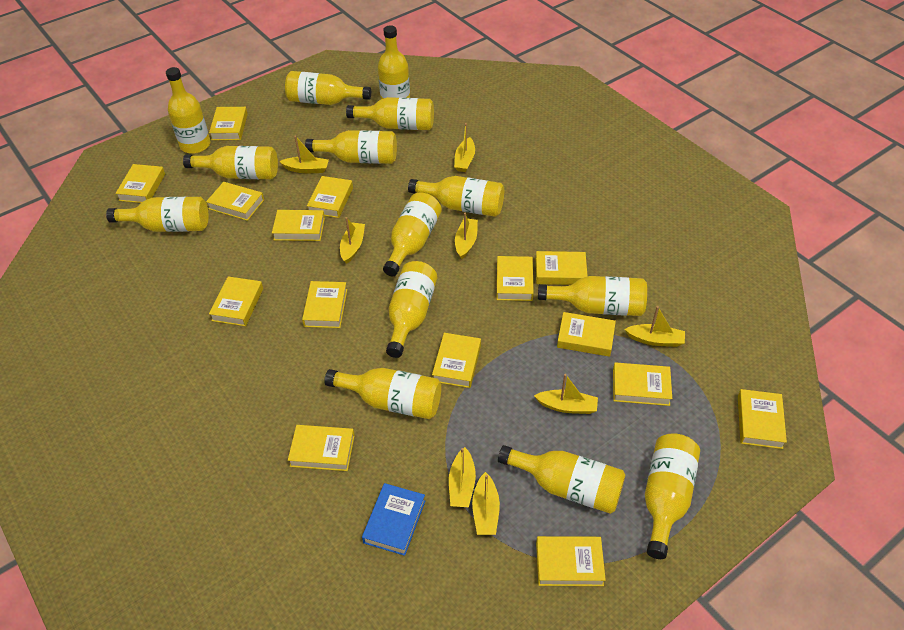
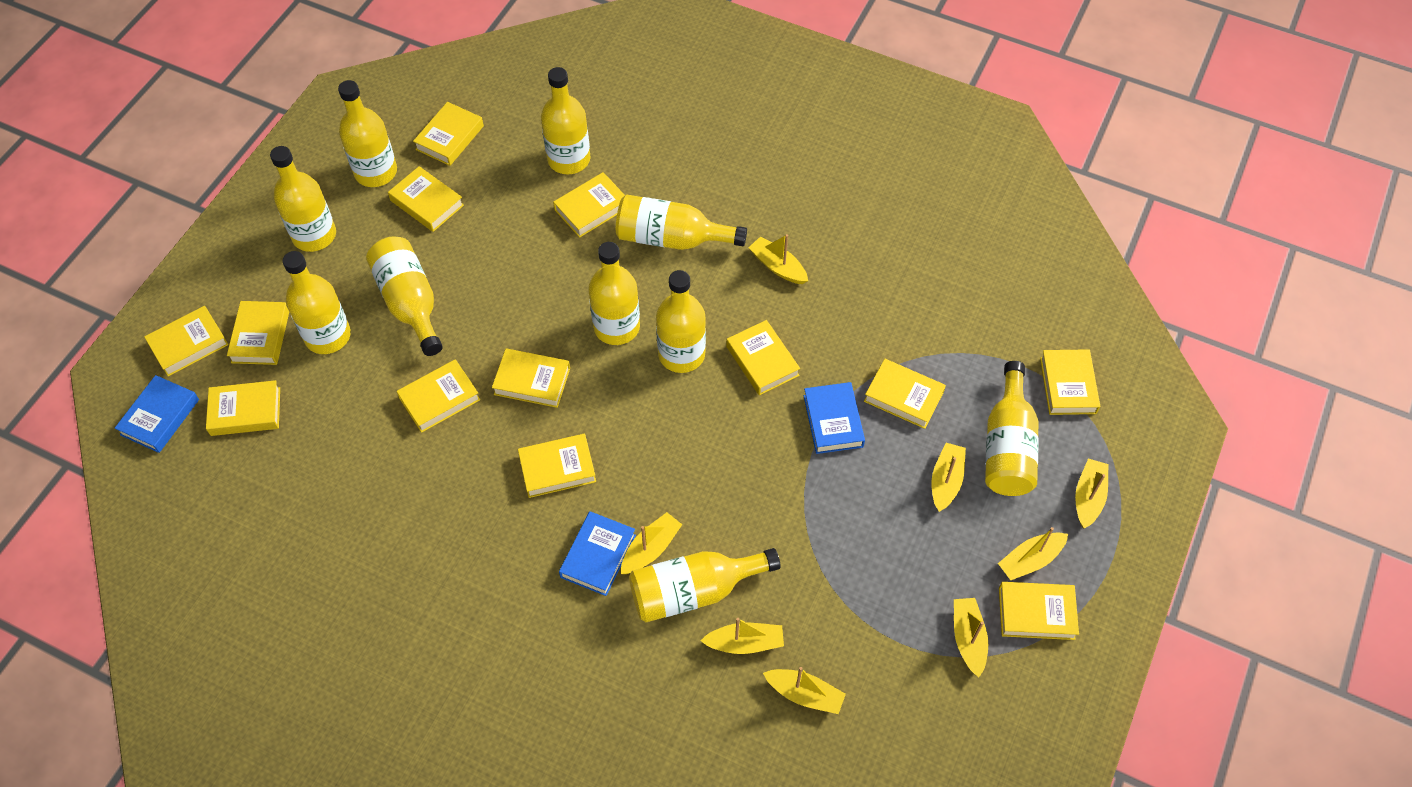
blue book: 1 -> 3
yellow book: 15 -> 13
yellow bottle: 14 -> 10

